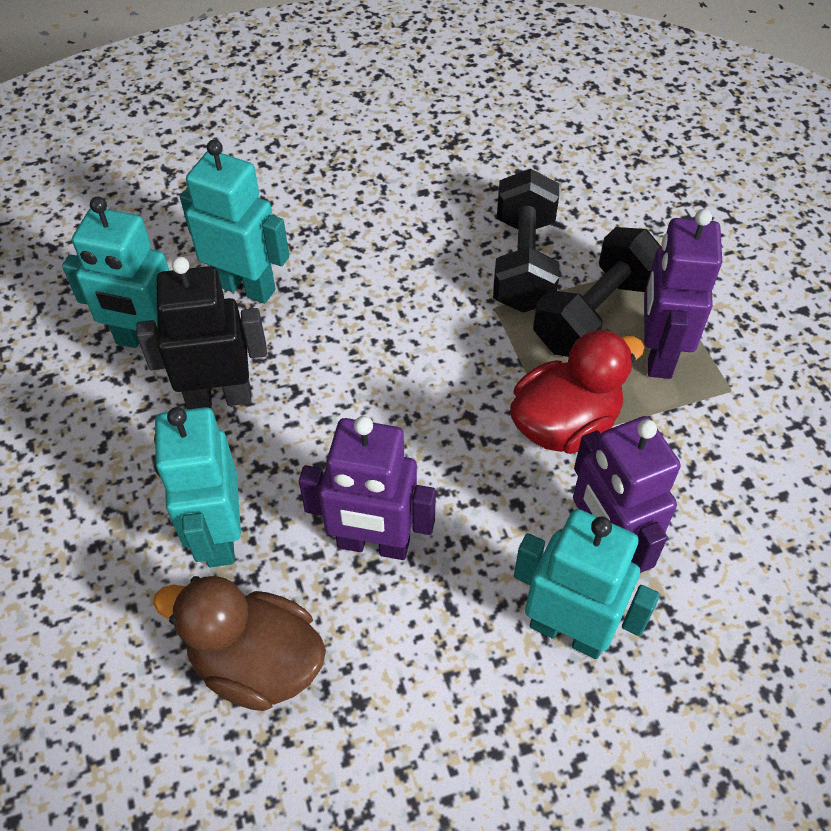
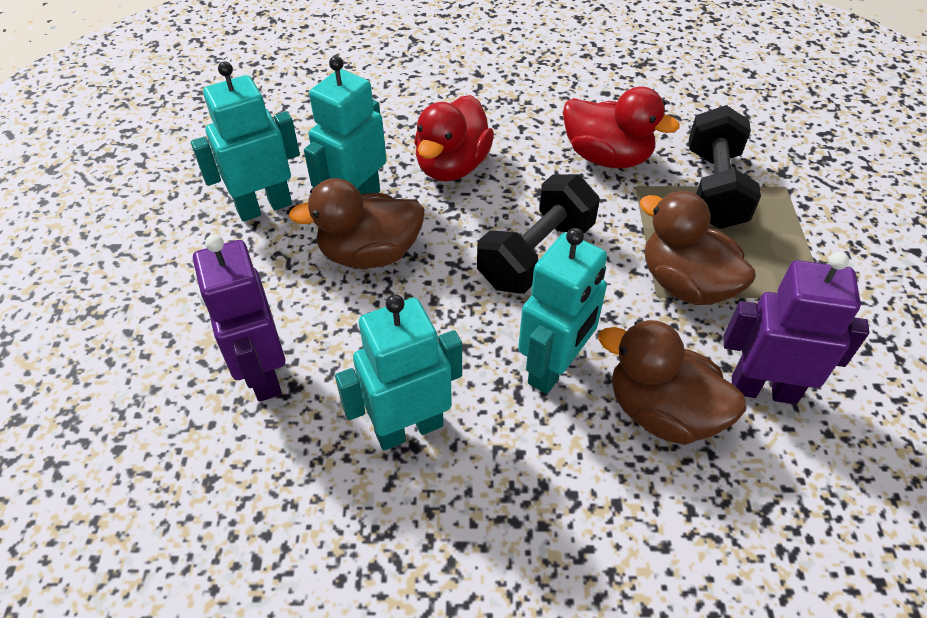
black robot: 1 -> 0
brown duck: 1 -> 3
purple robot: 3 -> 2
red duck: 1 -> 2

